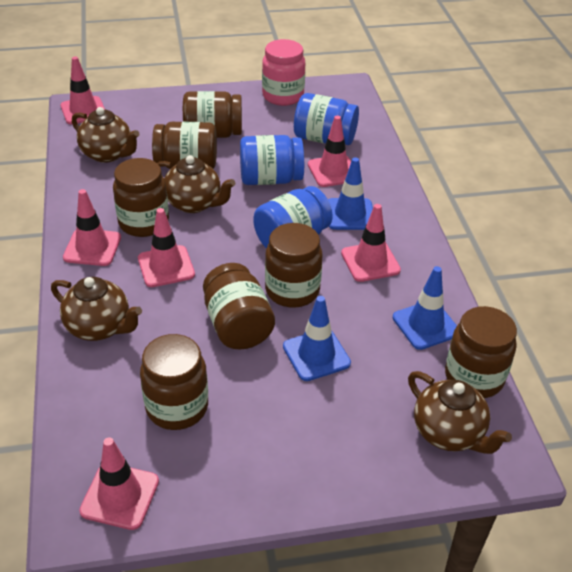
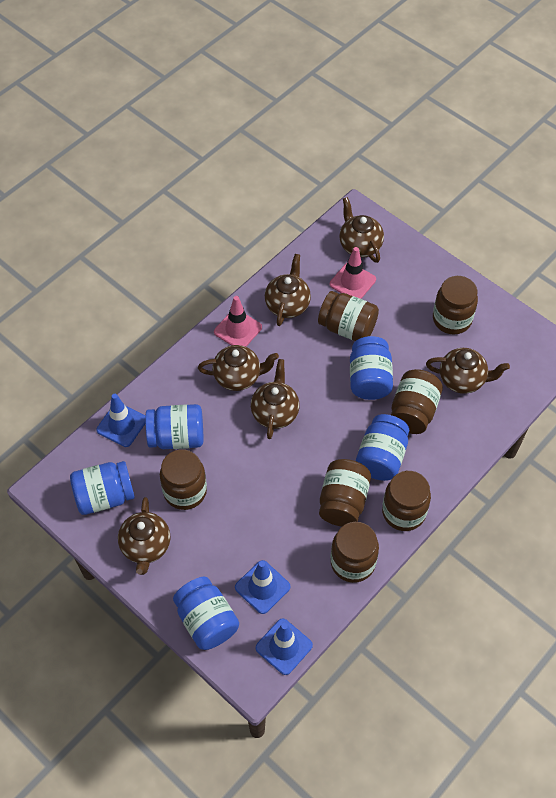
blue jar: 3 -> 5
brown teapot: 4 -> 6
pink jar: 1 -> 0
pink traffic cone: 6 -> 2

